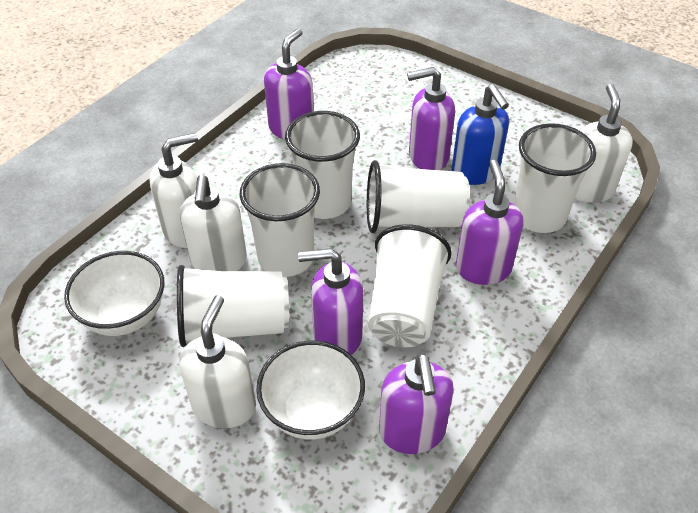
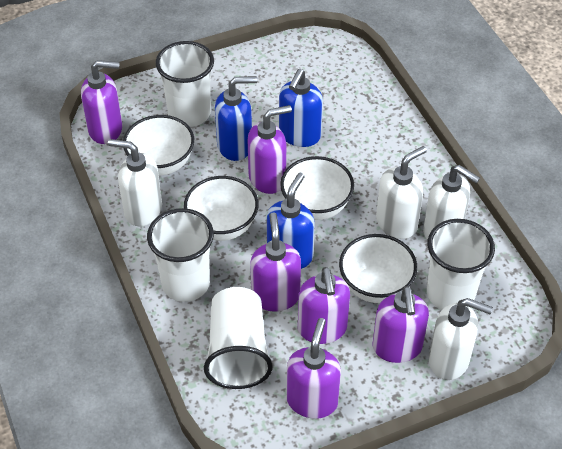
blue soap dispenser: 1 -> 3
purple soap dispenser: 5 -> 6
white bowl: 2 -> 4
white cup: 6 -> 4

